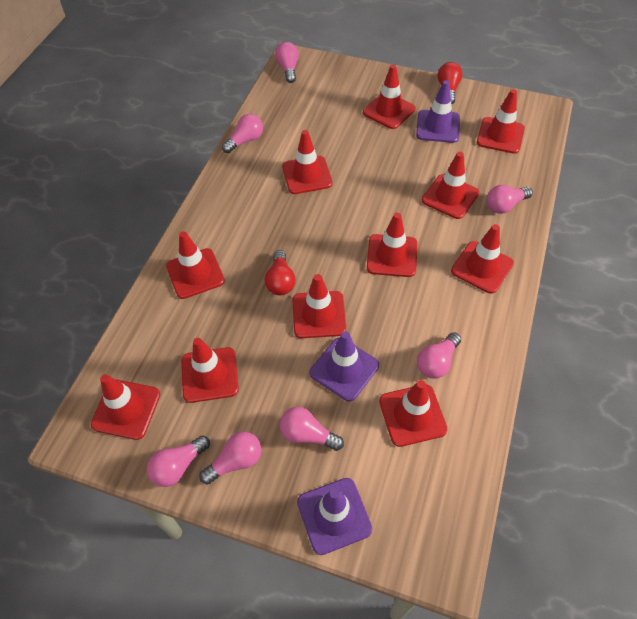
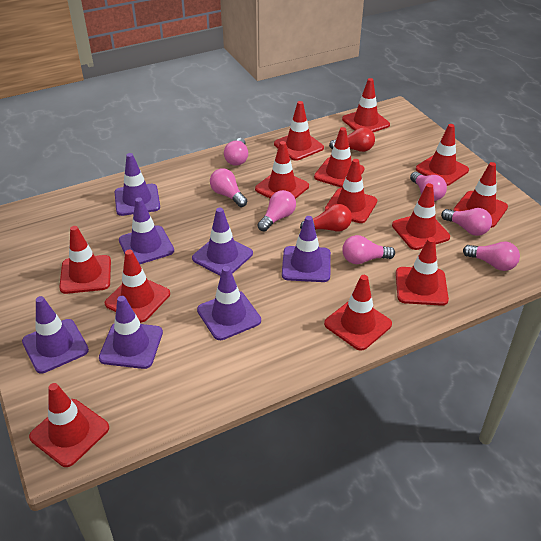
purple traffic cone: 3 -> 7
red traffic cone: 11 -> 13

